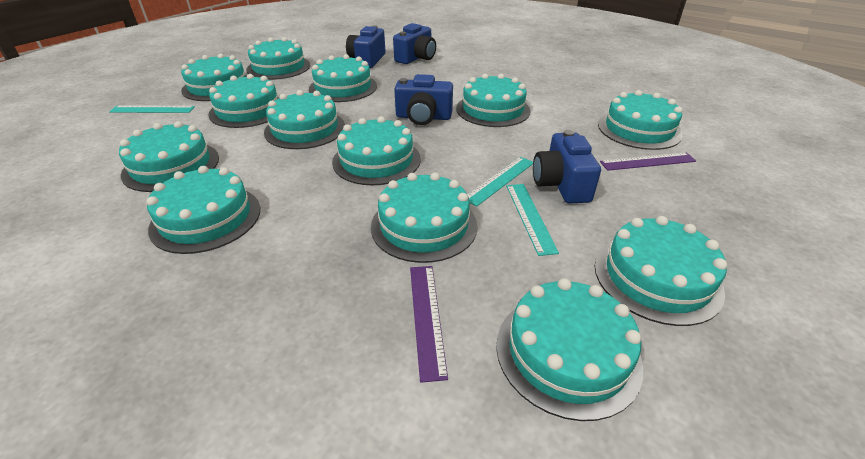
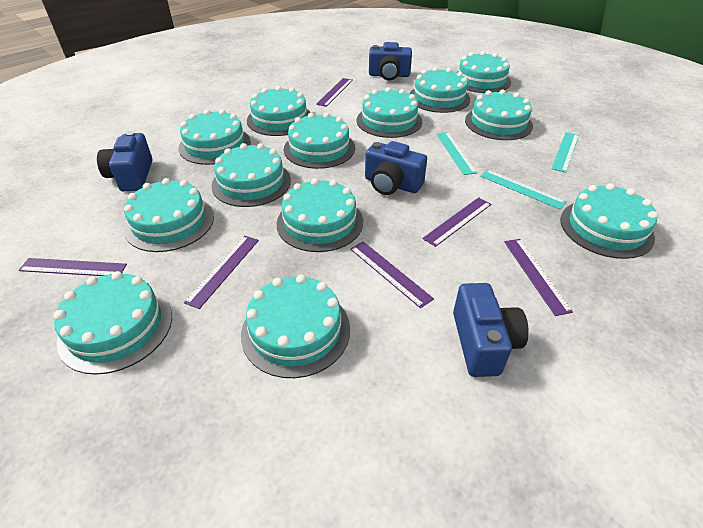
purple ruler: 2 -> 6

